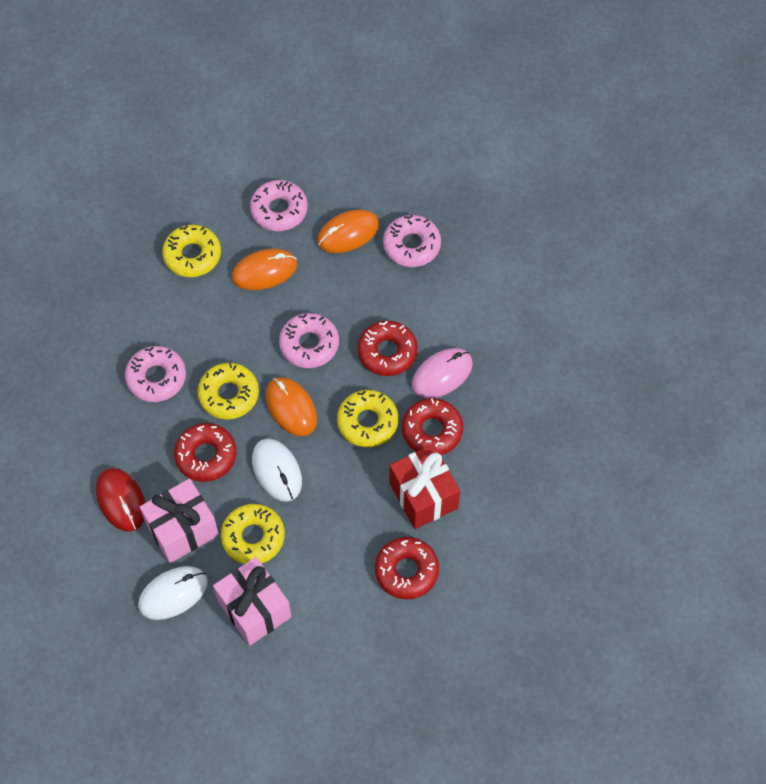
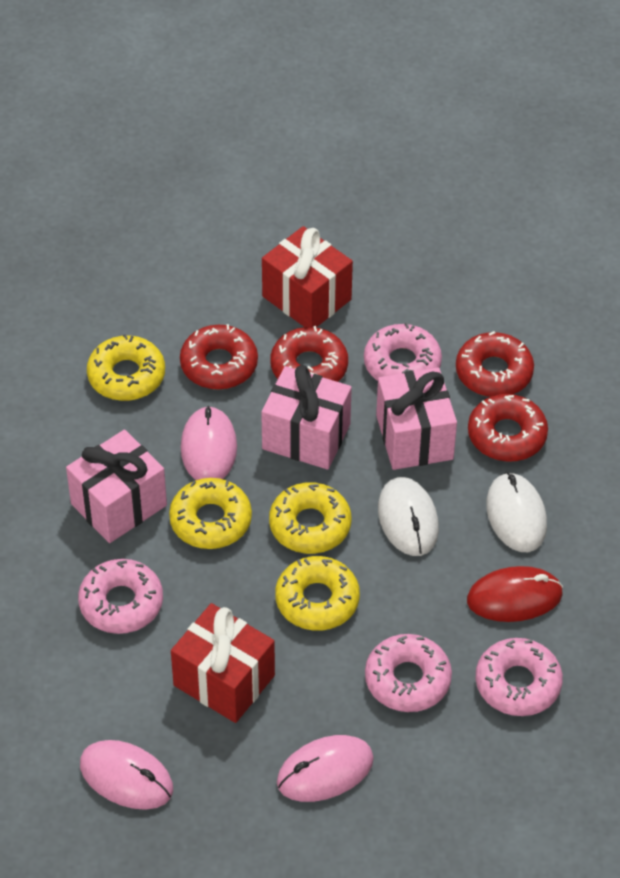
orange mouse: 3 -> 0
pink gift: 2 -> 3
pink mouse: 1 -> 3
red gift: 1 -> 2

